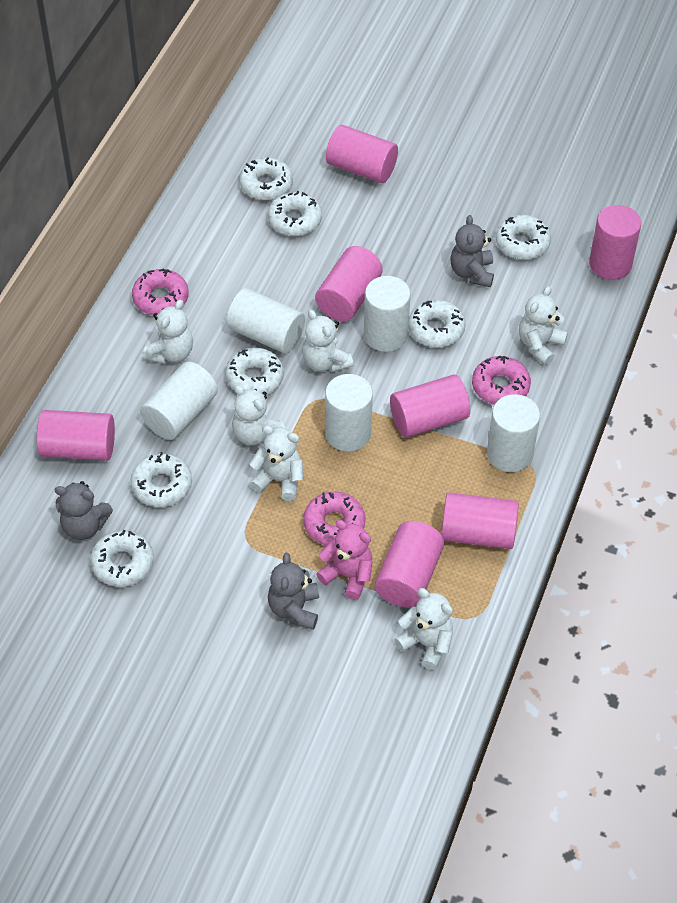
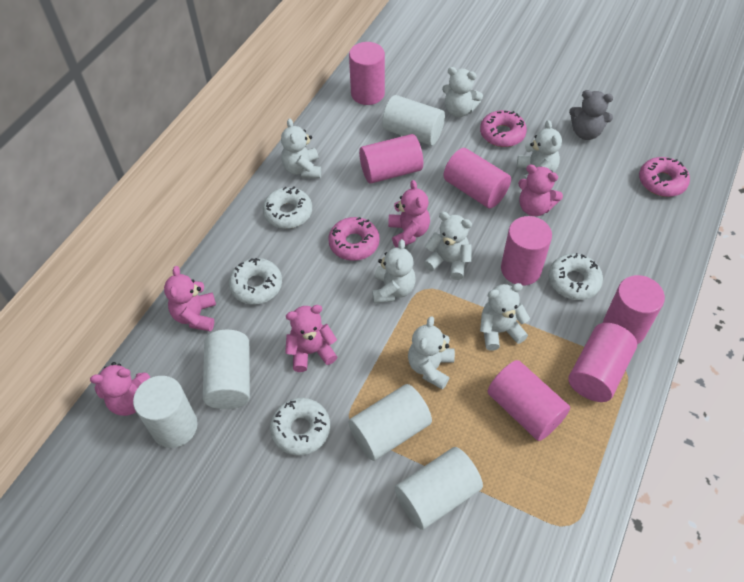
grey teddy bear: 3 -> 1
pink teddy bear: 1 -> 5
white donut: 7 -> 4
white teddy bear: 6 -> 7

